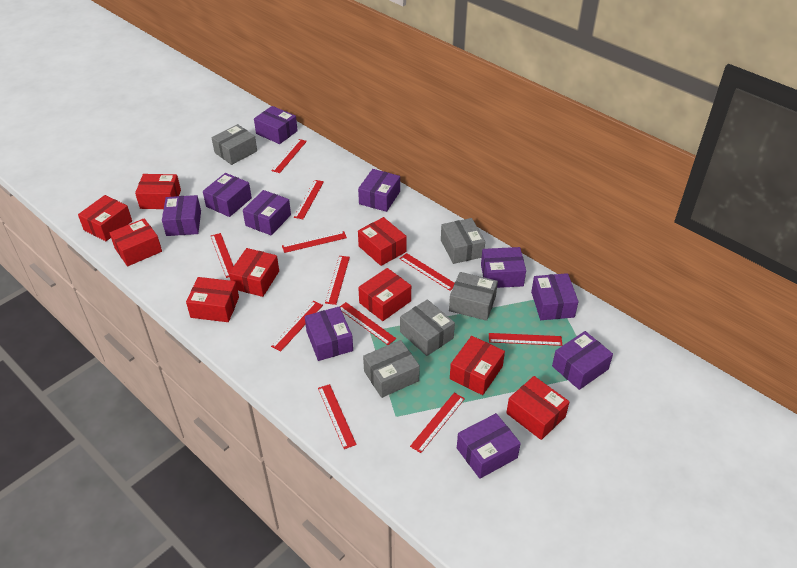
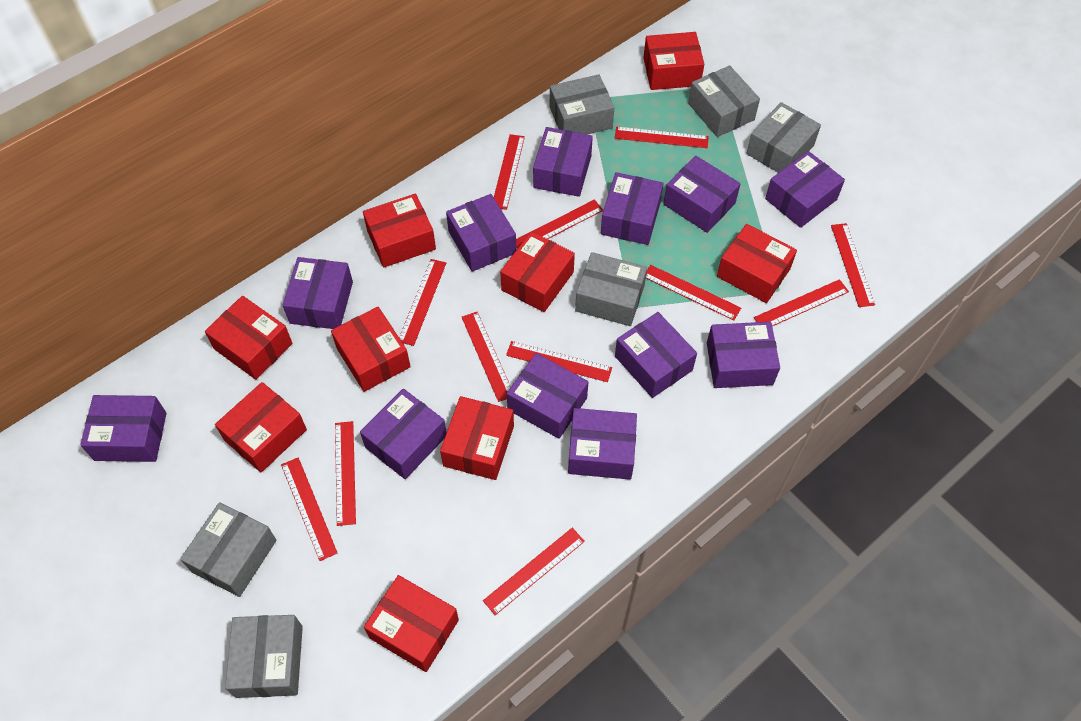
grey box: 5 -> 6
purple box: 10 -> 12
red ruler: 11 -> 12

